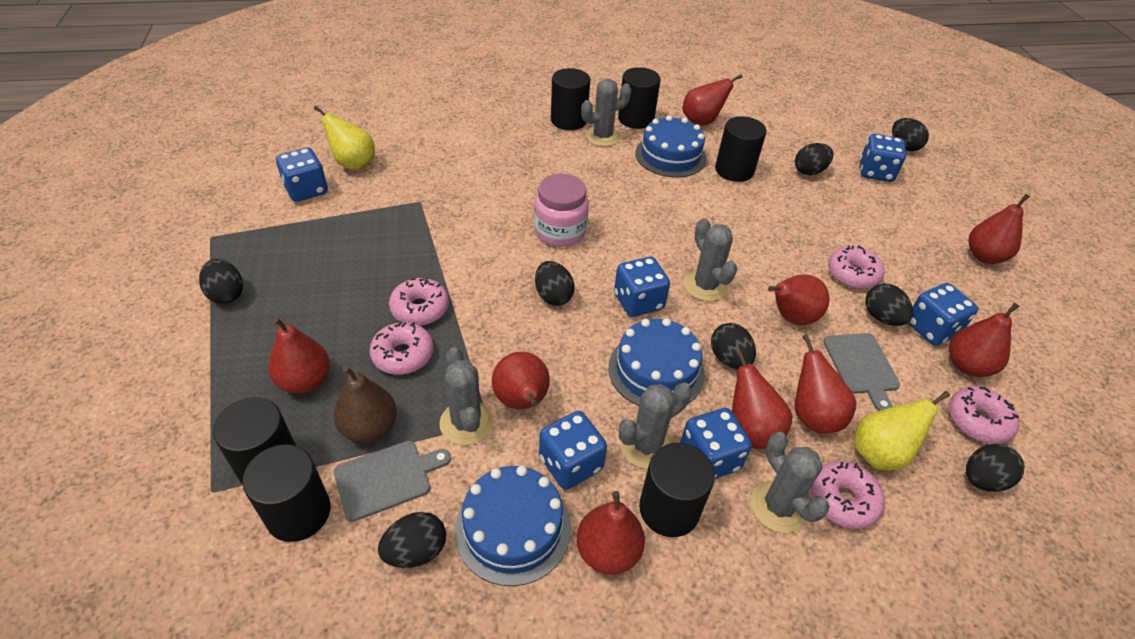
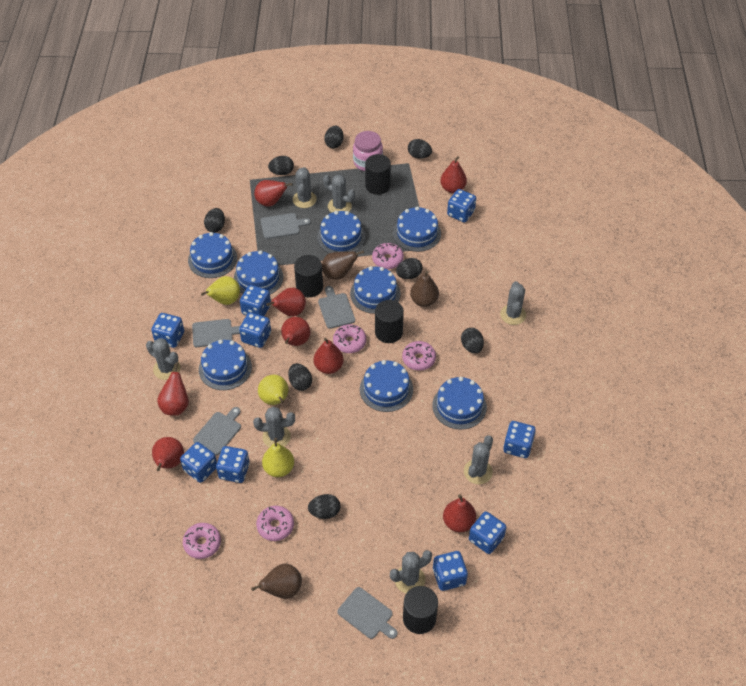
black cylinder: 6 -> 4
blue cake: 3 -> 8
blue dice: 6 -> 9
brown pear: 1 -> 3
grey cactus: 5 -> 7
grey cutting board: 2 -> 5
red pear: 9 -> 8
yellow pear: 2 -> 3

